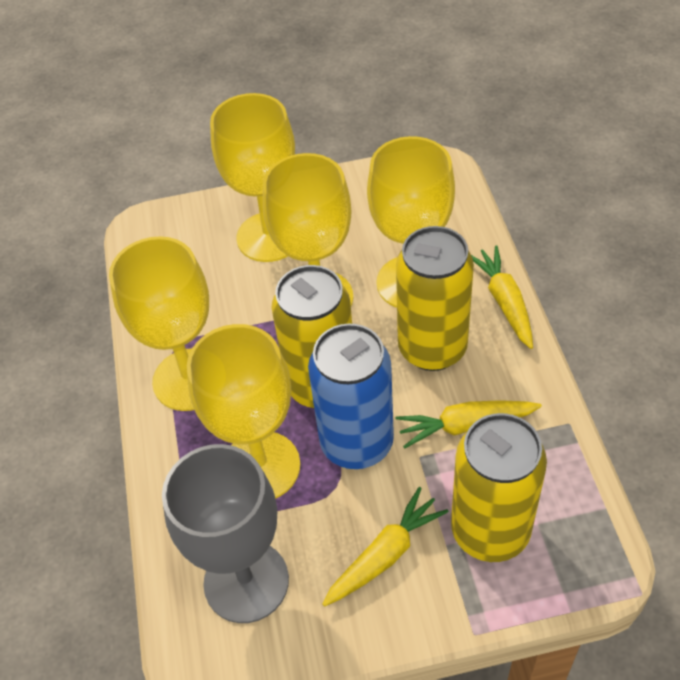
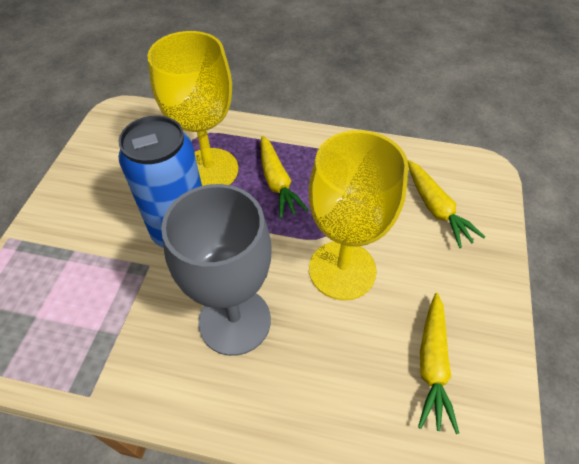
yellow can: 3 -> 0
yellow goblet: 5 -> 2

